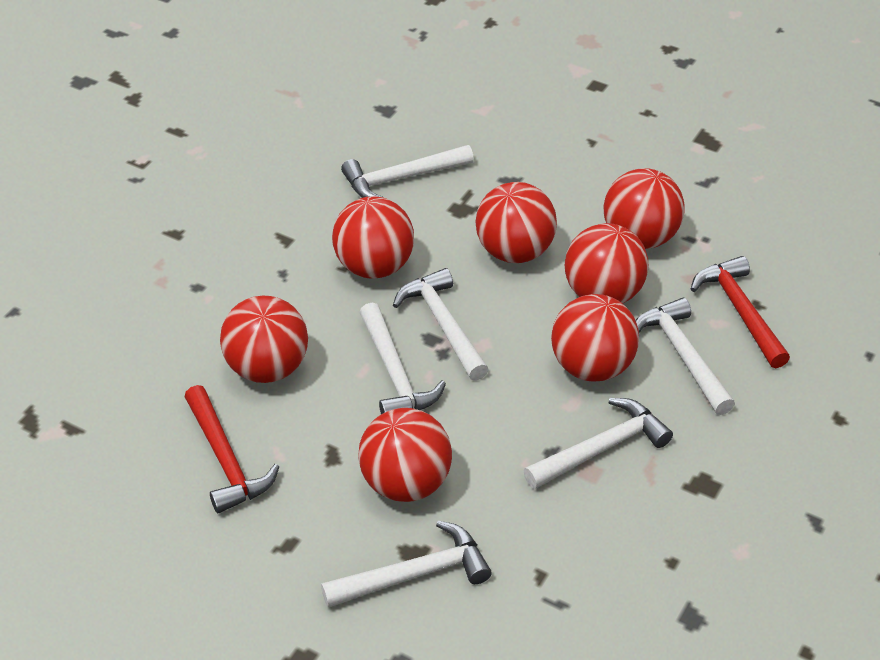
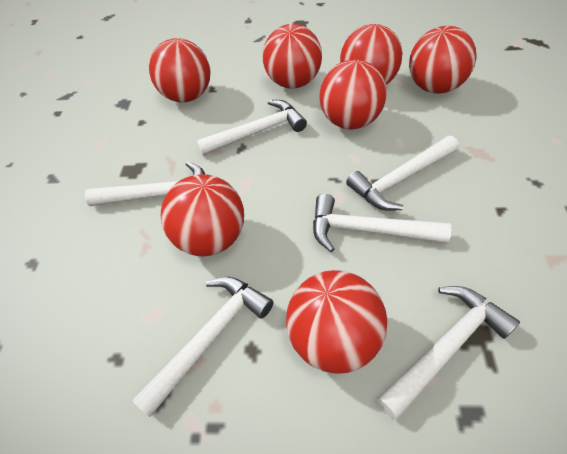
red hammer: 2 -> 0

